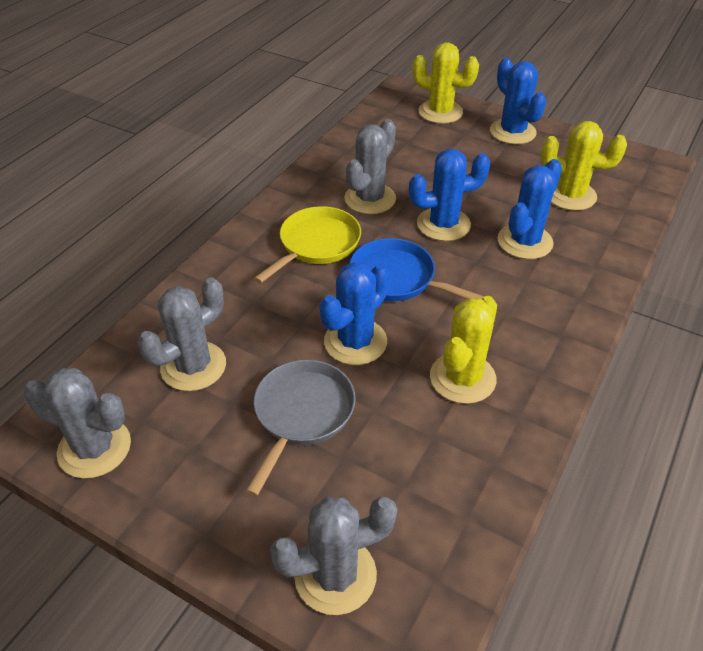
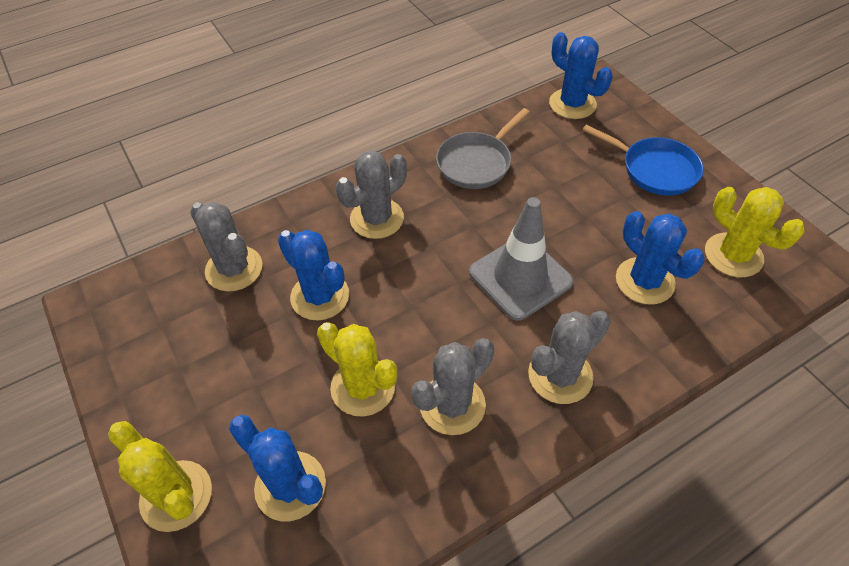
grey traffic cone: 0 -> 1
yellow pan: 1 -> 0

